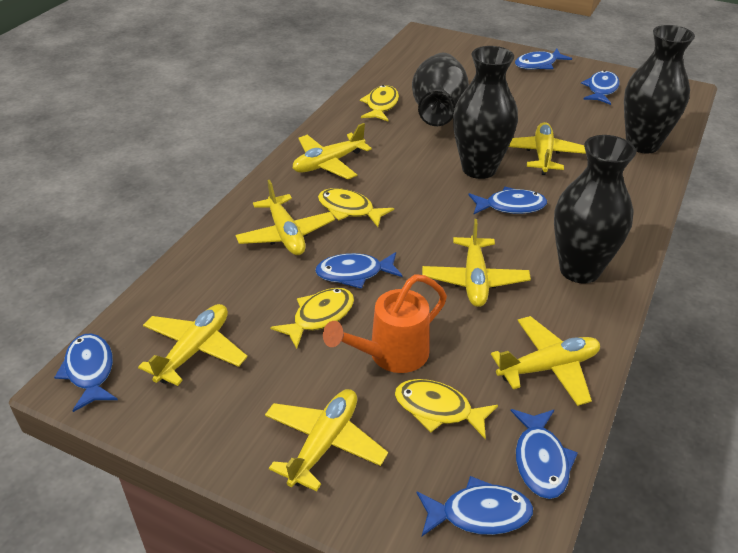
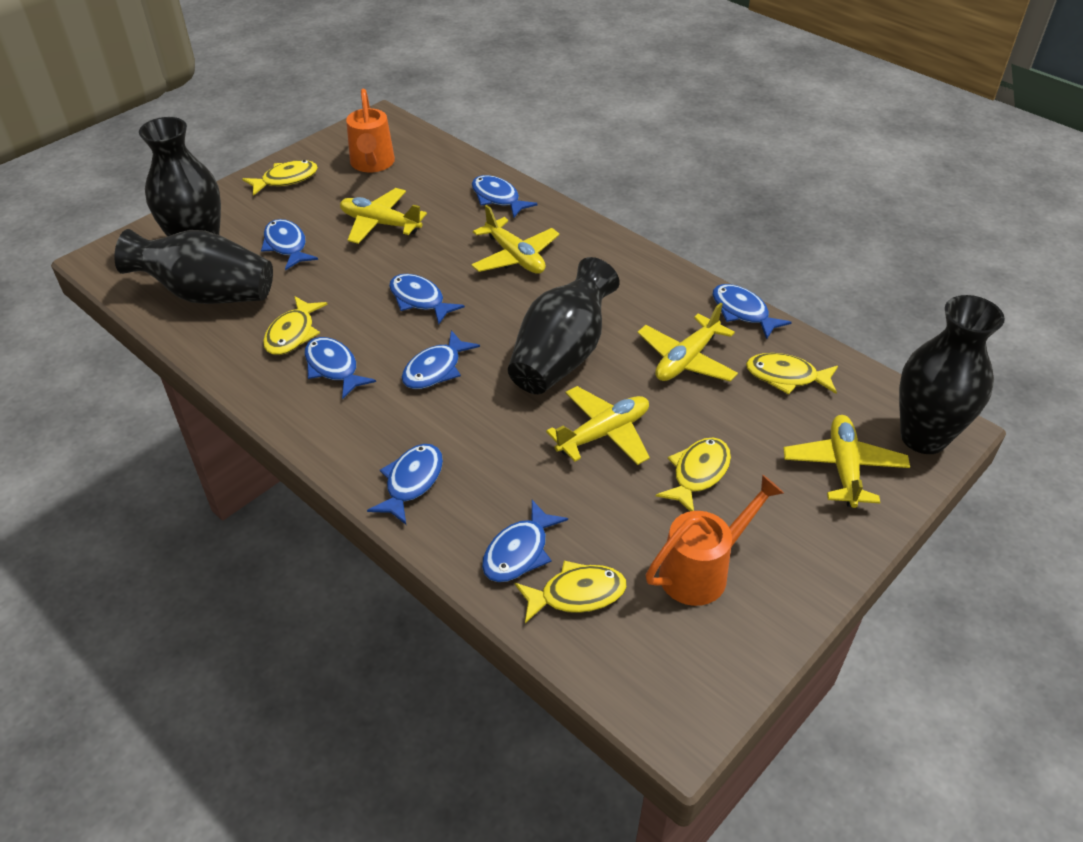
blue fish: 7 -> 8
orange watering can: 1 -> 2
yellow fish: 4 -> 5
yellow plane: 7 -> 5

